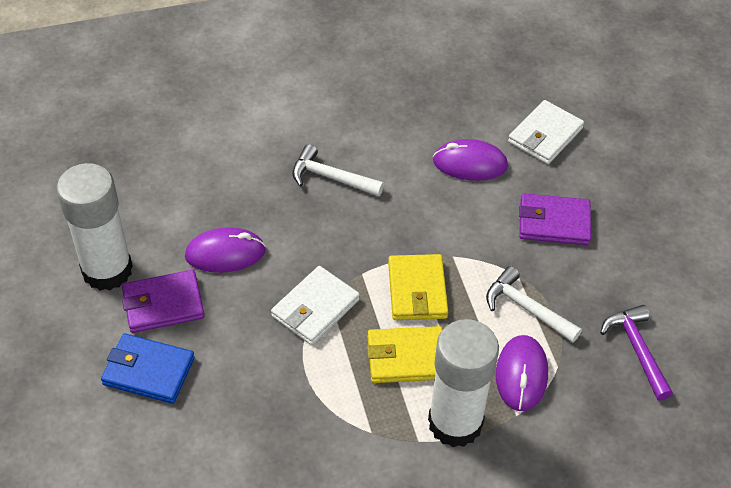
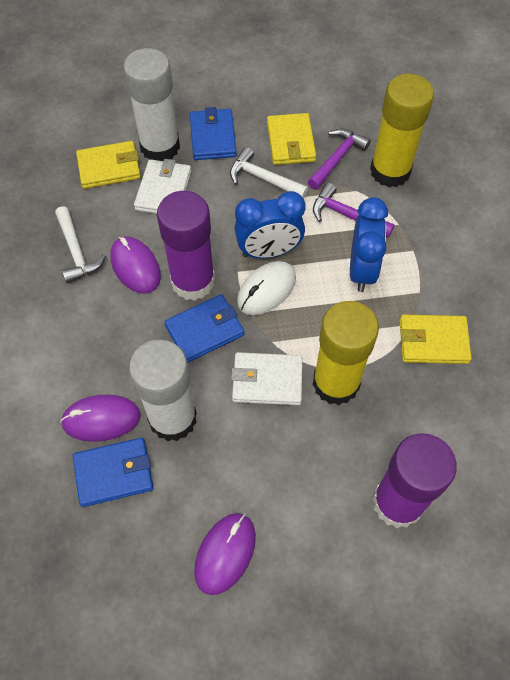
blue clock: 0 -> 2
blue wallet: 1 -> 3
purple glue stick: 0 -> 2
purple hammer: 1 -> 2
purple wallet: 2 -> 0
white mouse: 0 -> 1
yellow glue stick: 0 -> 2
yellow wallet: 2 -> 3

